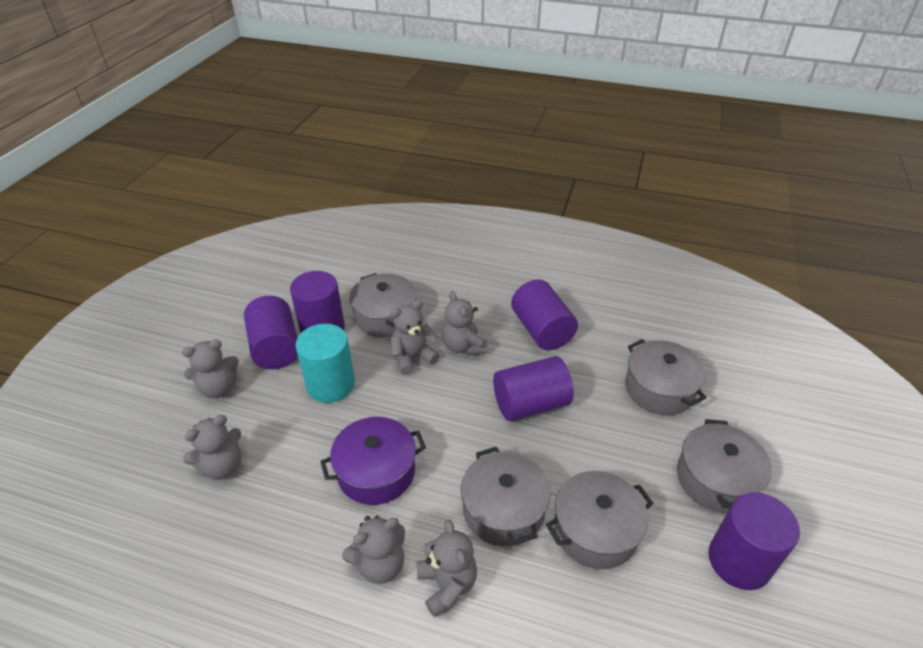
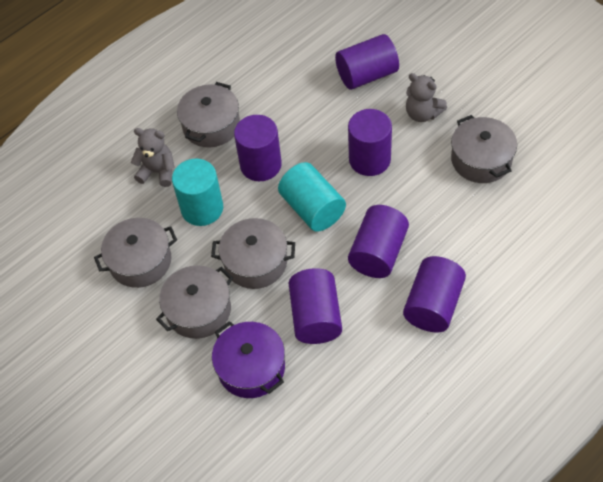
grey teddy bear: 6 -> 2
purple cylinder: 5 -> 6
turquoise cylinder: 1 -> 2

